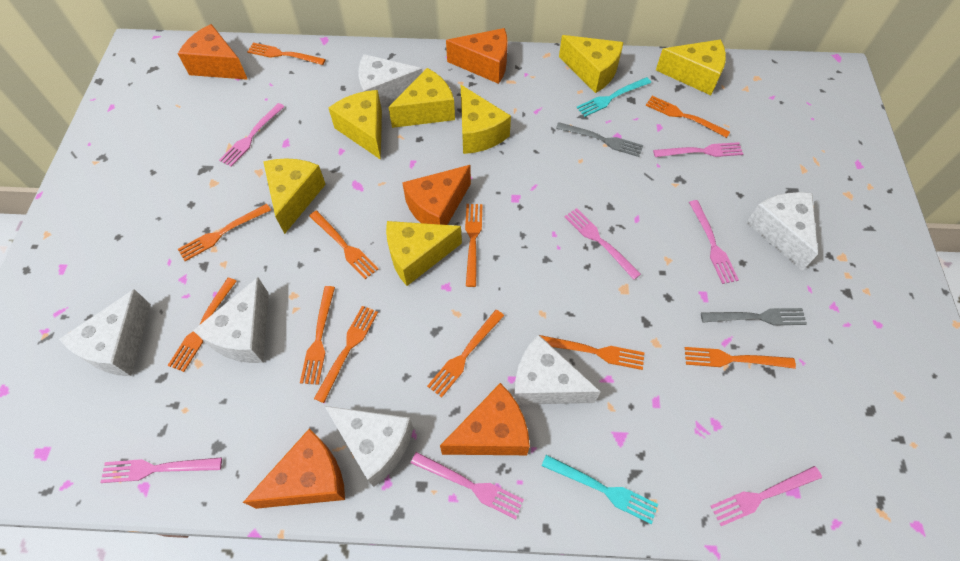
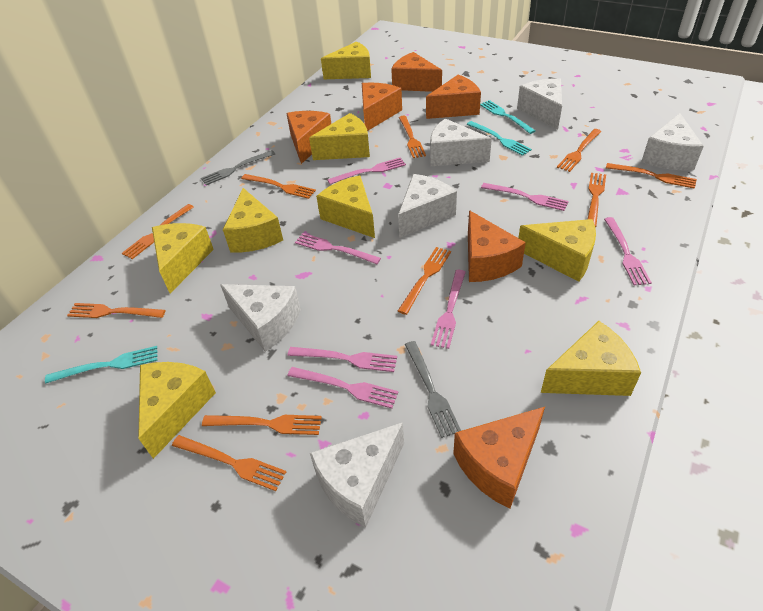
orange cheese: 5 -> 6
orange fork: 11 -> 10
turquoise fork: 2 -> 3
yellow cheese: 7 -> 8

